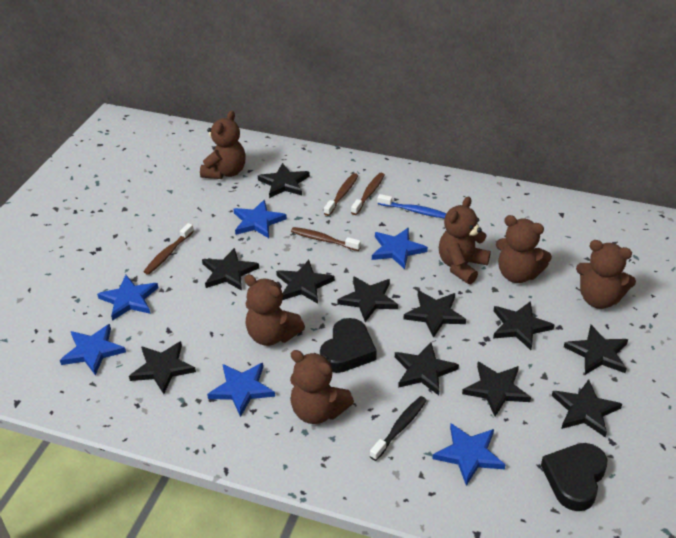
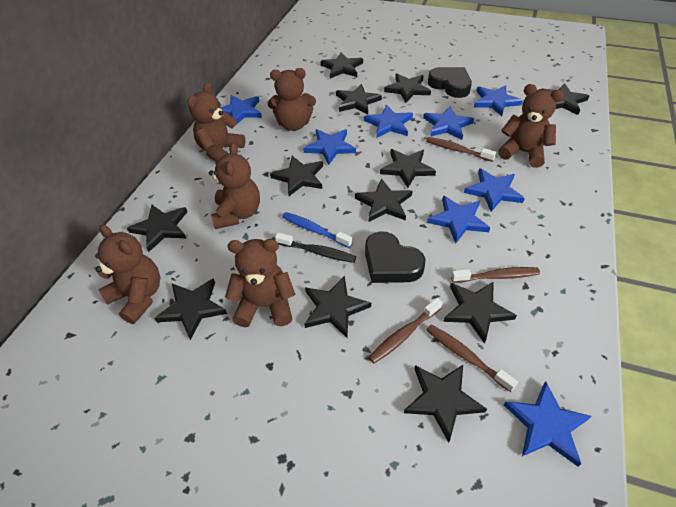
black star: 11 -> 12
blue star: 6 -> 8

